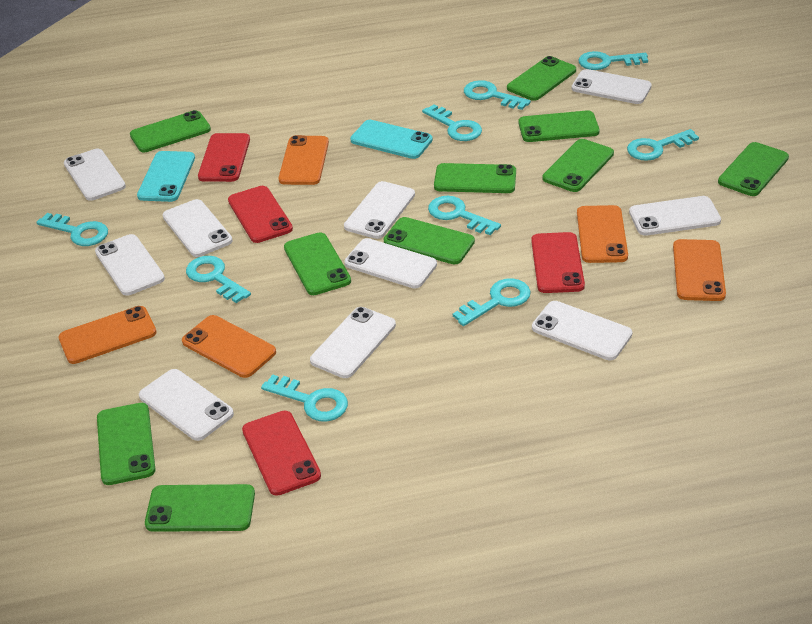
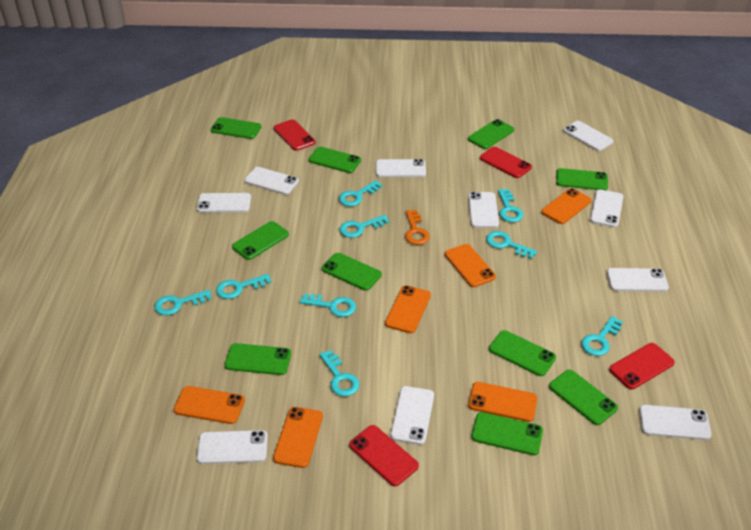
orange key: 0 -> 1
orange phone: 5 -> 6
turquoise phone: 2 -> 0

